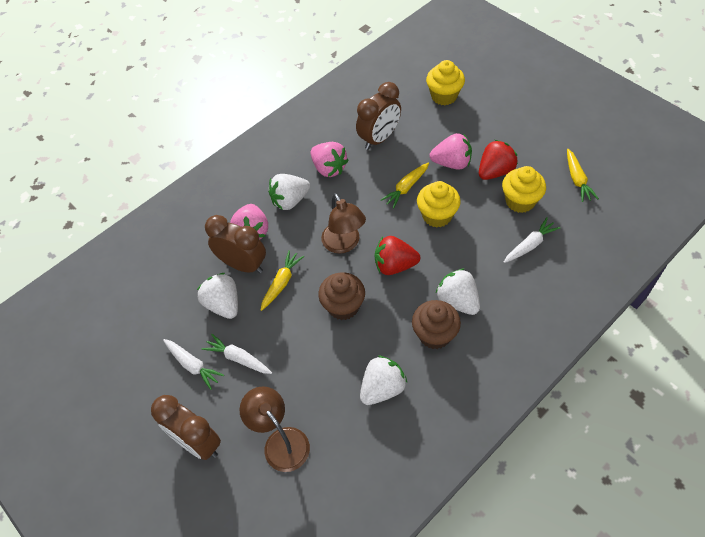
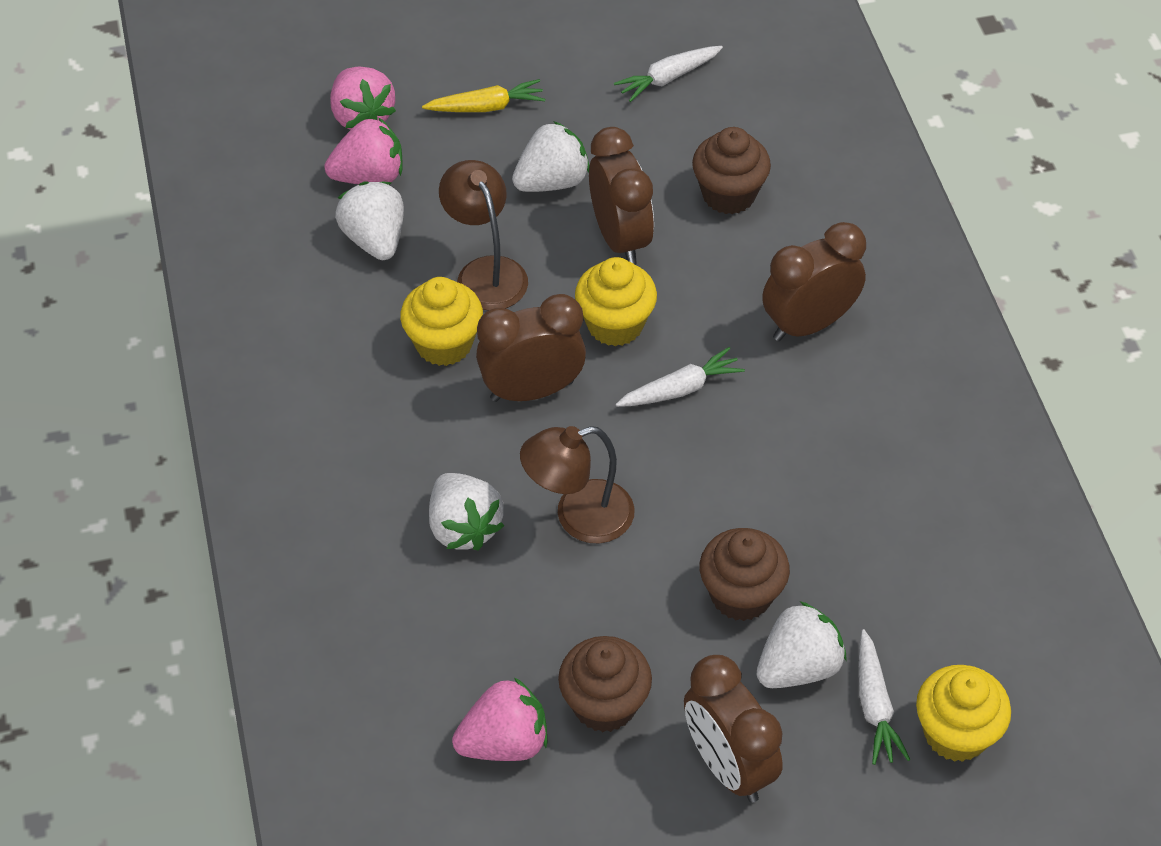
brown clock: 3 -> 4
brown cupcake: 2 -> 3
red strawberry: 2 -> 0
yellow carrot: 3 -> 1

